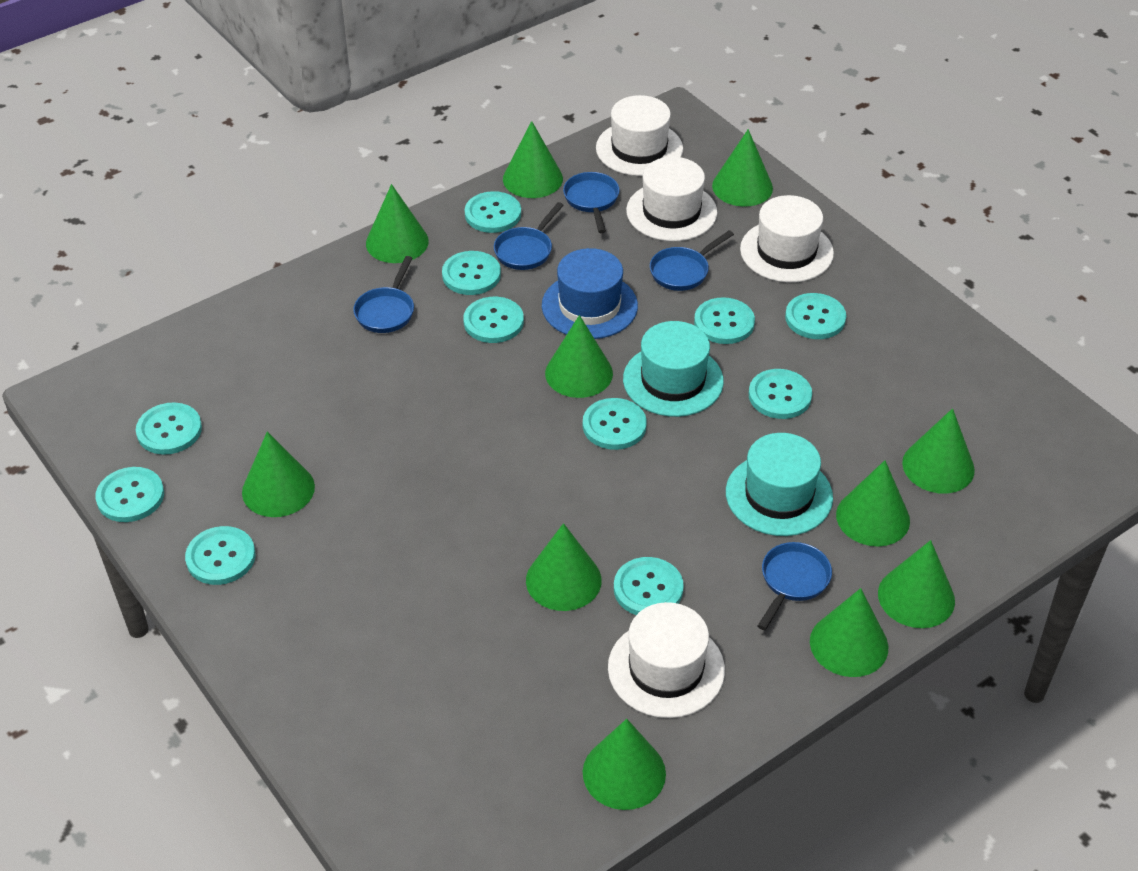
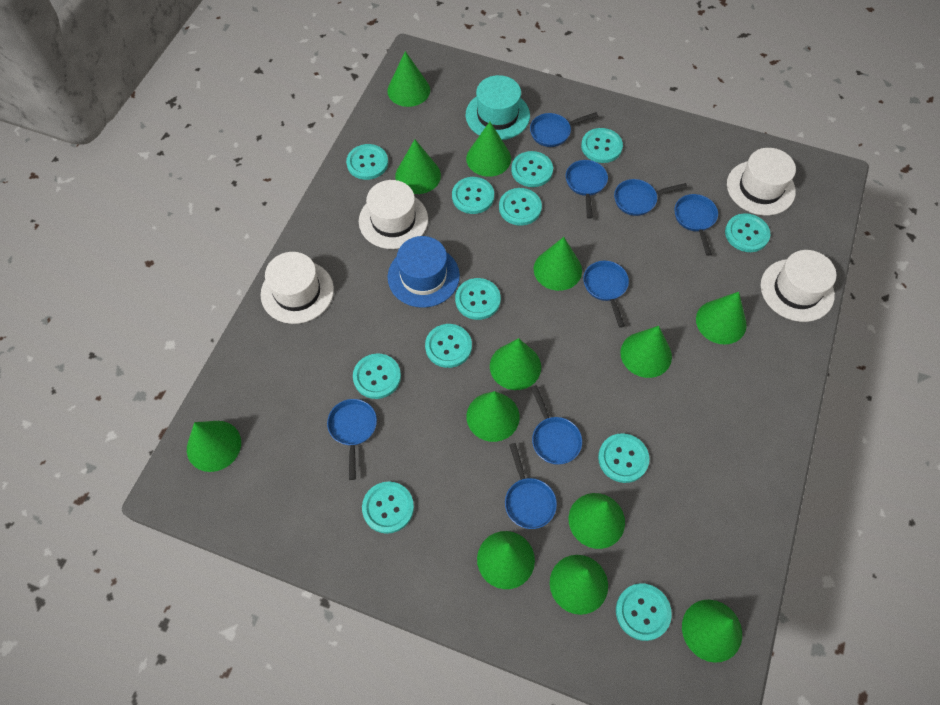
blue pan: 5 -> 8
green cone: 11 -> 13
turquoise button: 11 -> 12
turquoise hat: 2 -> 1

